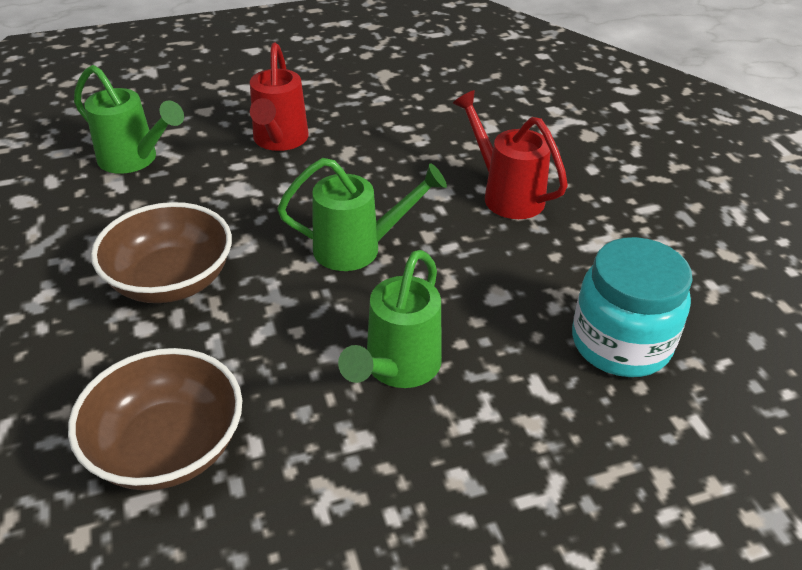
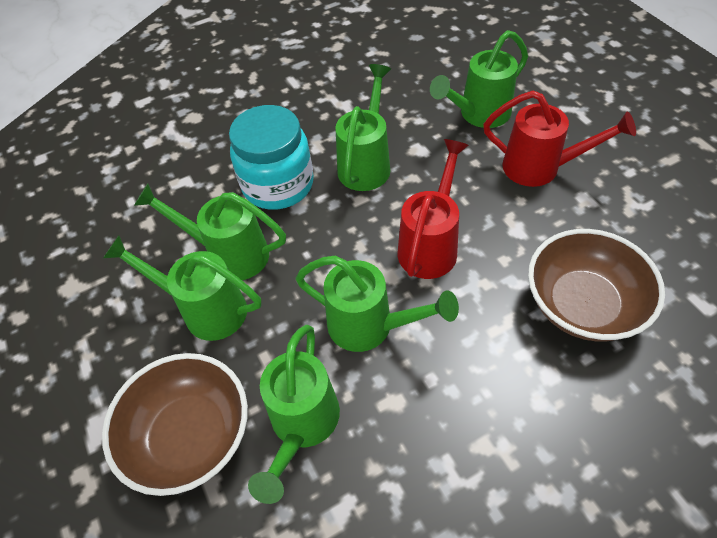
green watering can: 3 -> 6

